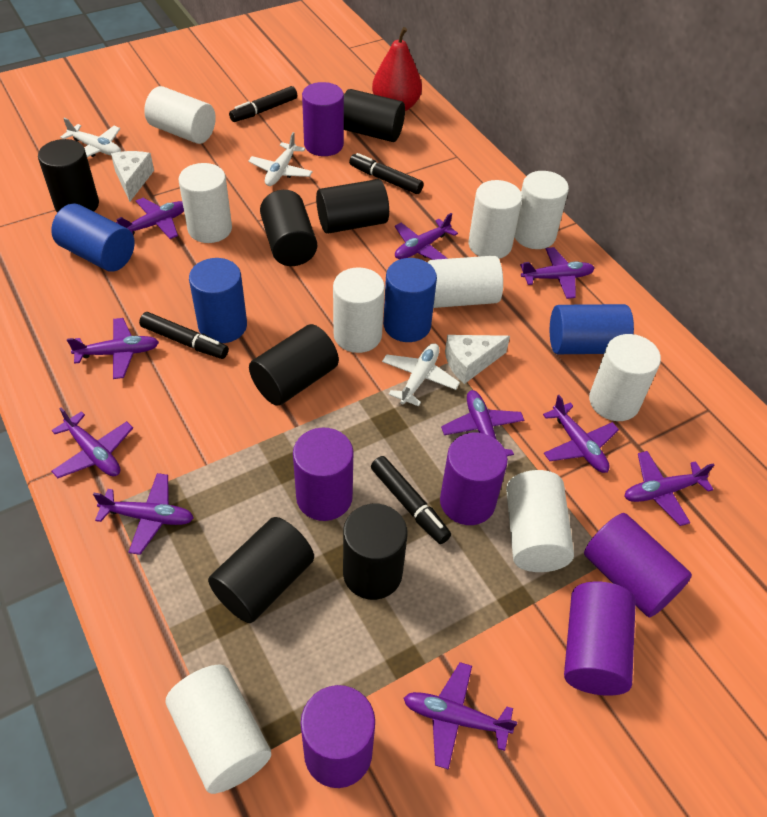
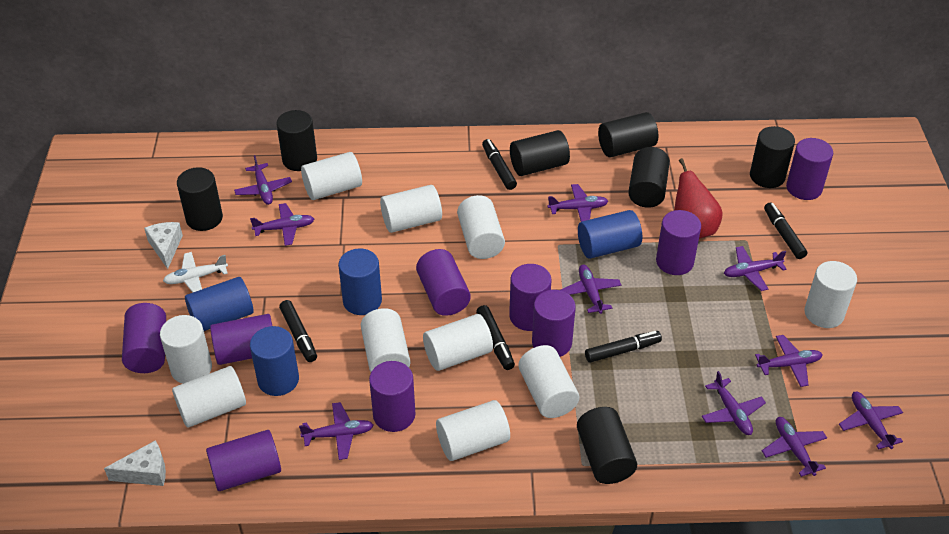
black marker: 4 -> 5
purple cylinder: 6 -> 9
white cylinder: 9 -> 10
white plane: 3 -> 1

